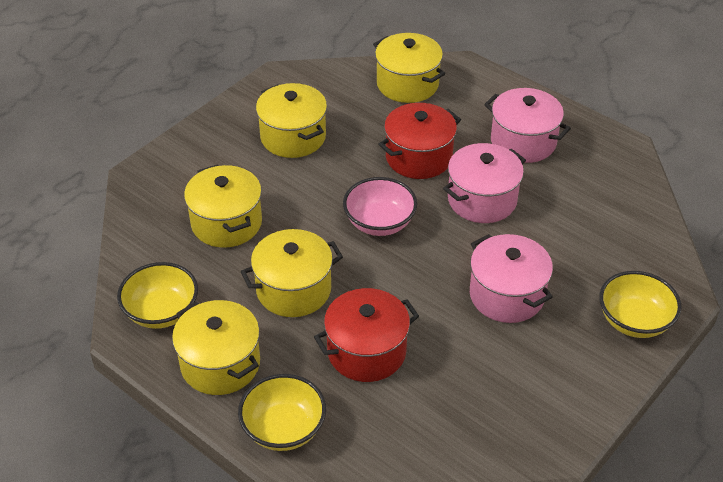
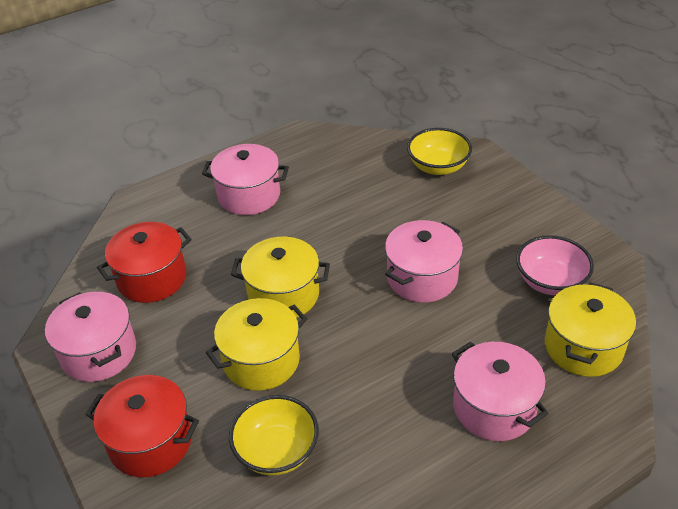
pink pot: 3 -> 4
yellow bowl: 3 -> 2
yellow pot: 5 -> 3

